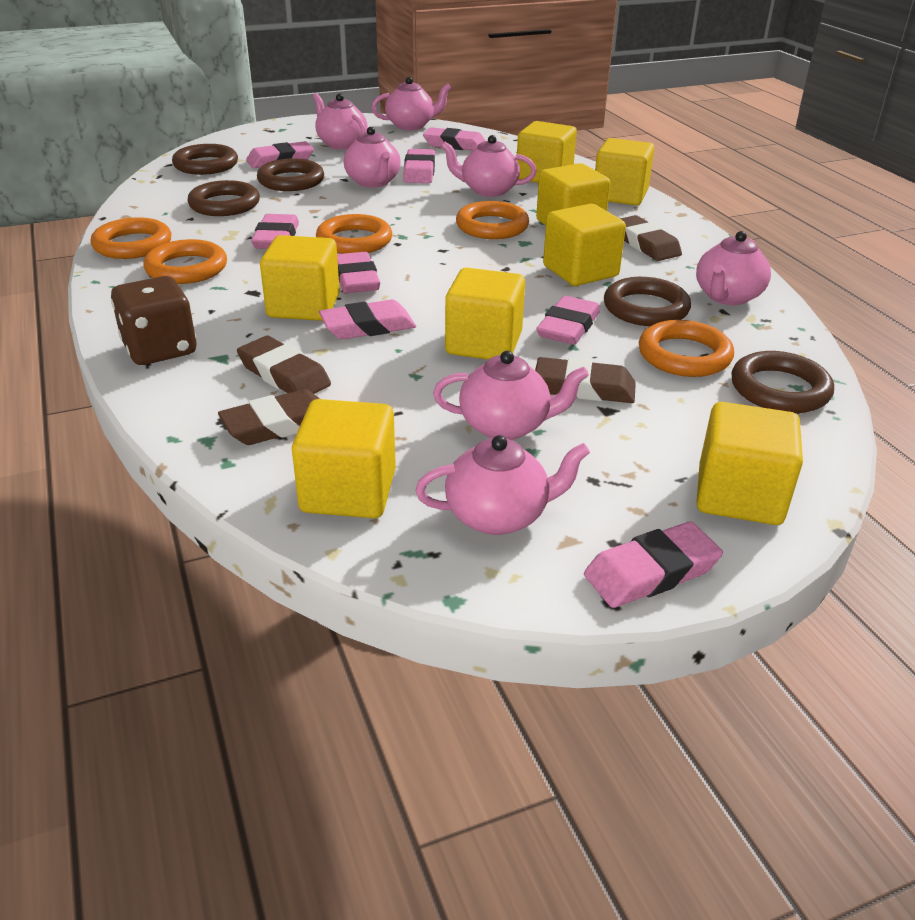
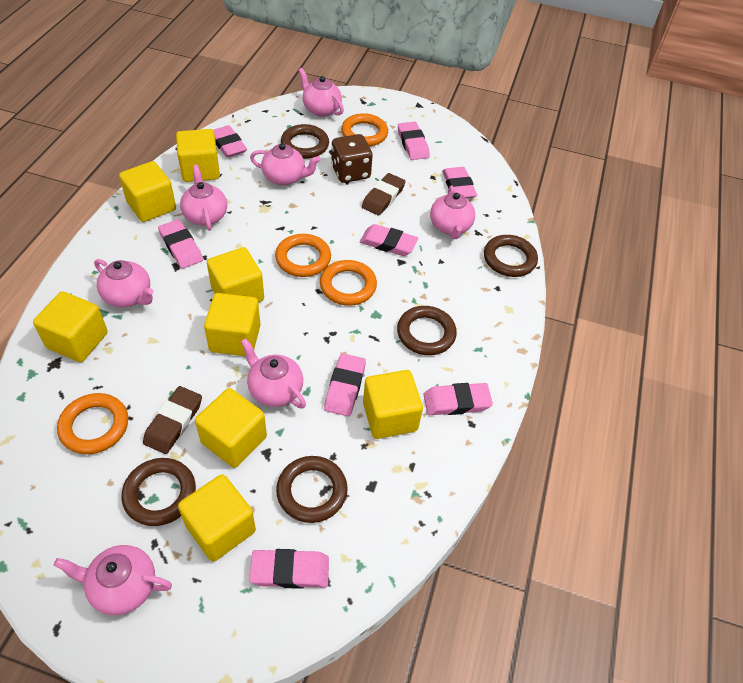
brown eraser: 4 -> 2
orange ring: 5 -> 4

